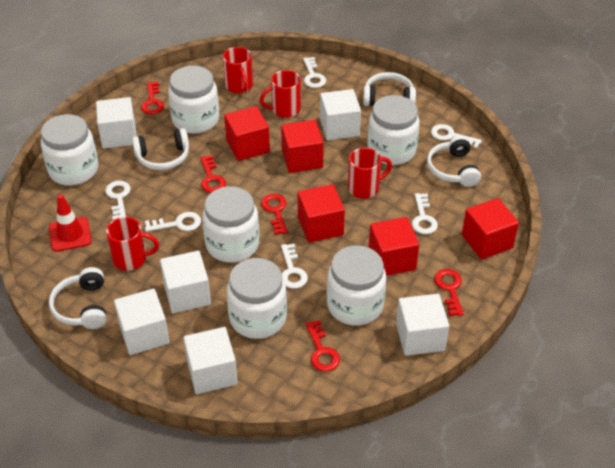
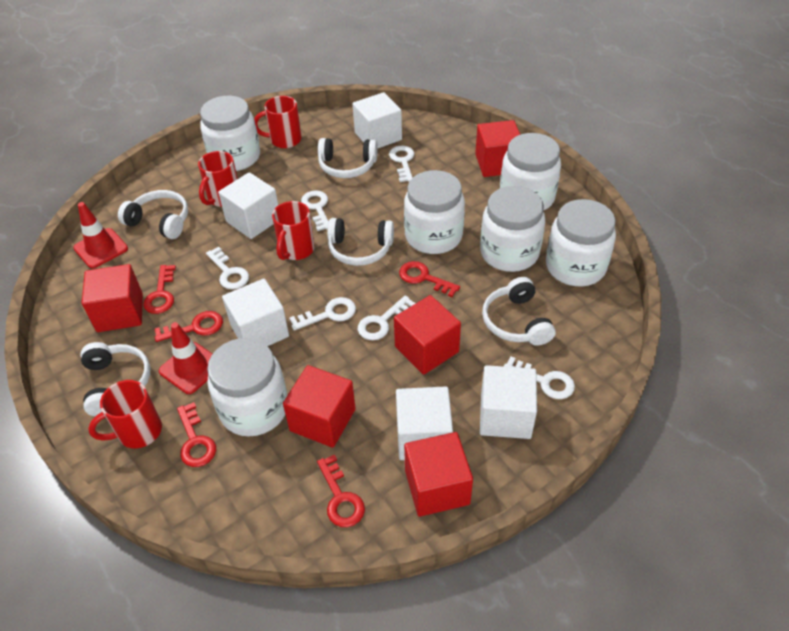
red traffic cone: 1 -> 2
white cube: 6 -> 5
white headphones: 4 -> 5

